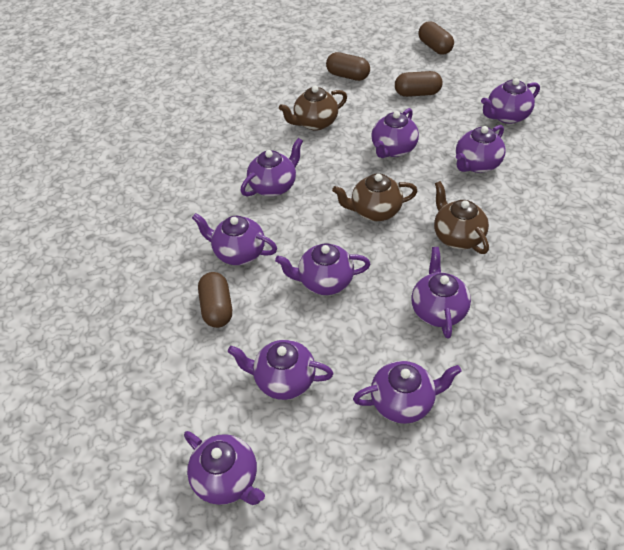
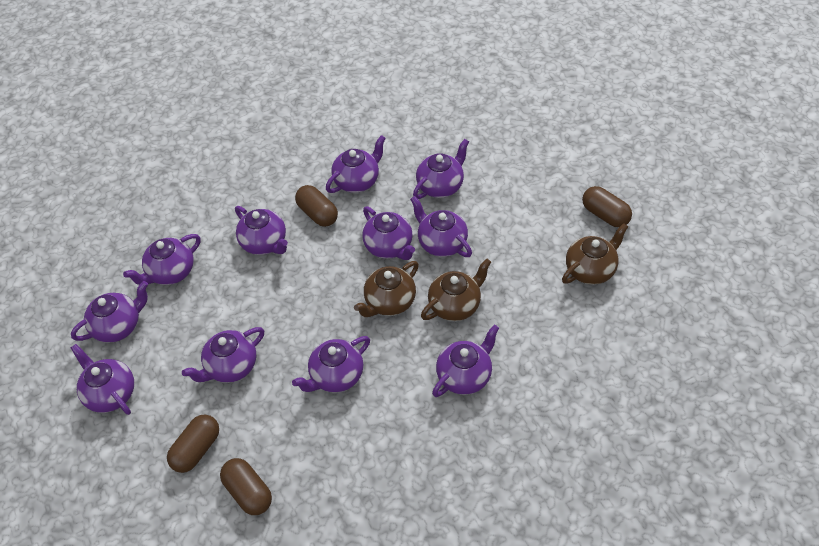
purple teapot: 10 -> 11

